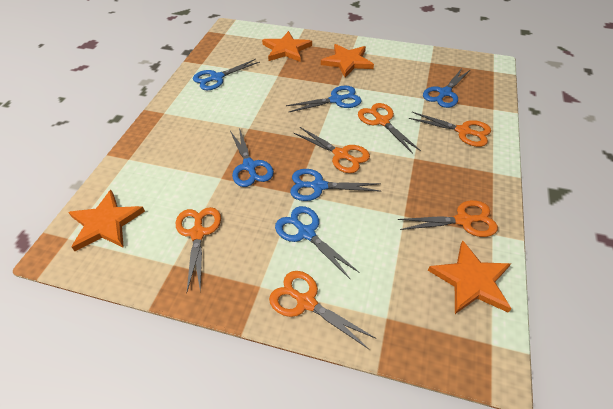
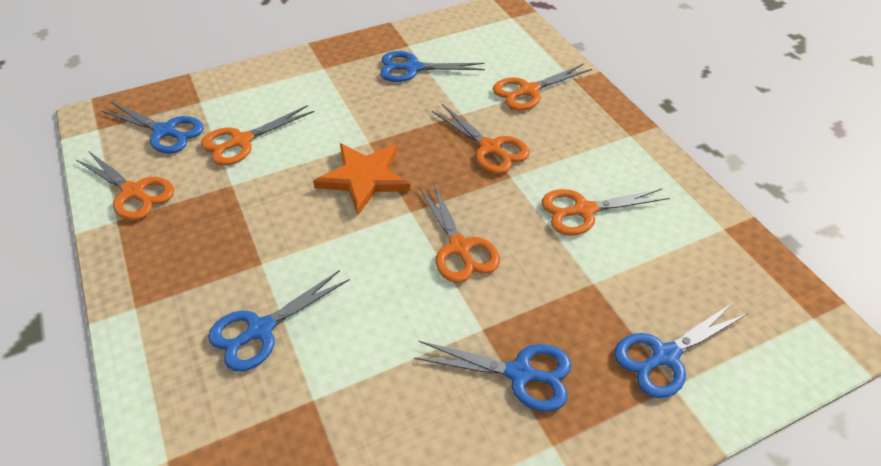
blue scissors: 6 -> 5
orange star: 4 -> 1

